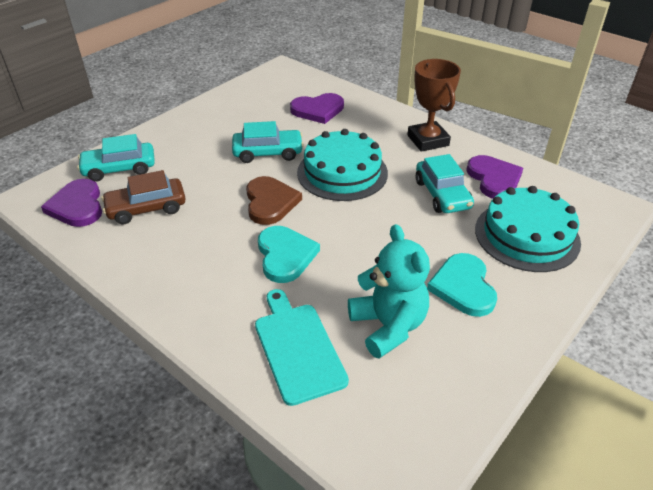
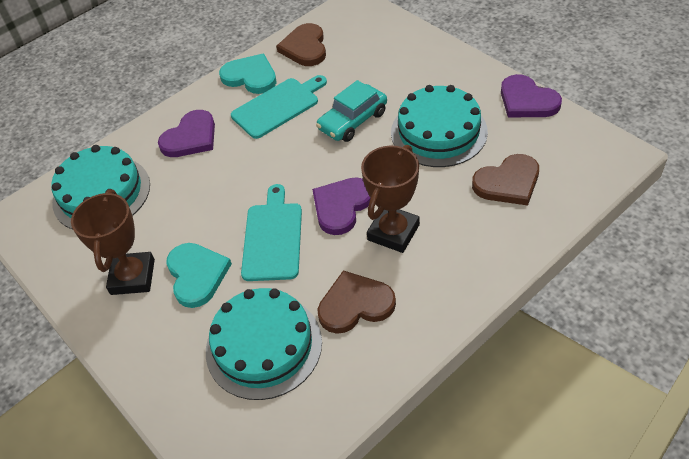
brown car: 1 -> 0
brown heart: 1 -> 3
brown trophy: 1 -> 2
turquoise cake: 2 -> 3
turquoise car: 3 -> 1
turquoise cutting board: 1 -> 2
turquoise teddy bear: 1 -> 0

